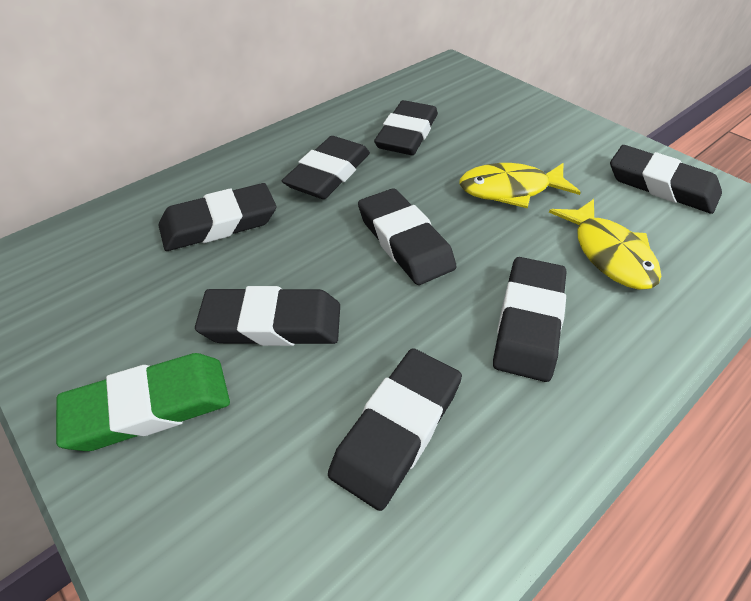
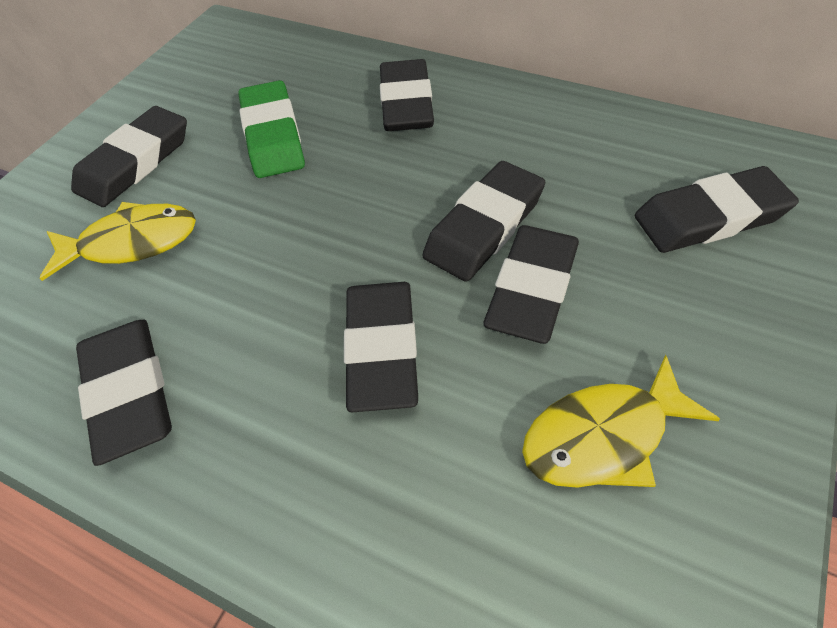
black eraser: 8 -> 7

